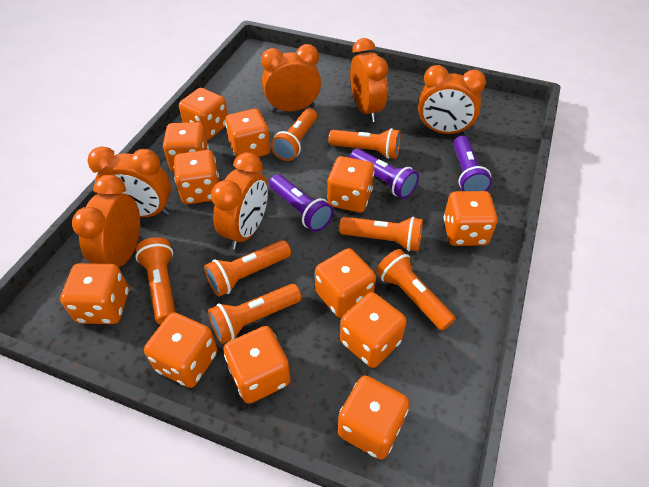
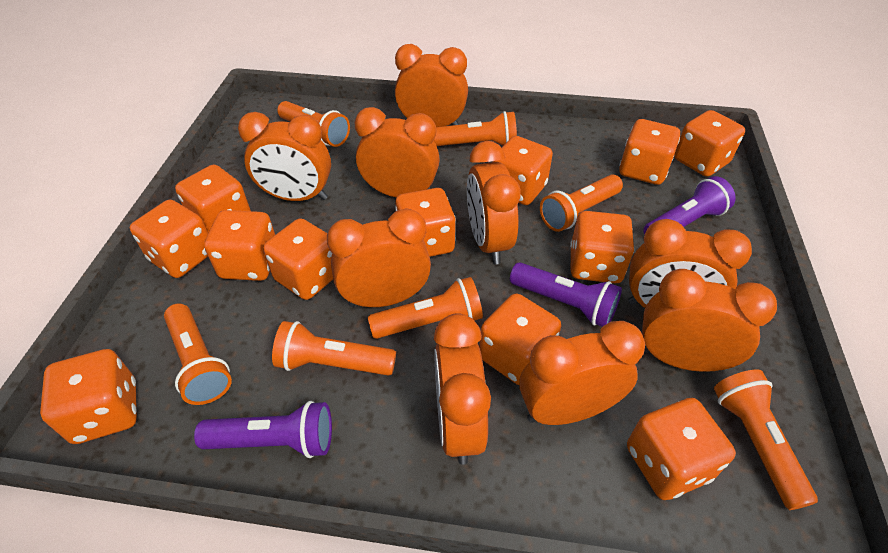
orange clock: 6 -> 9

